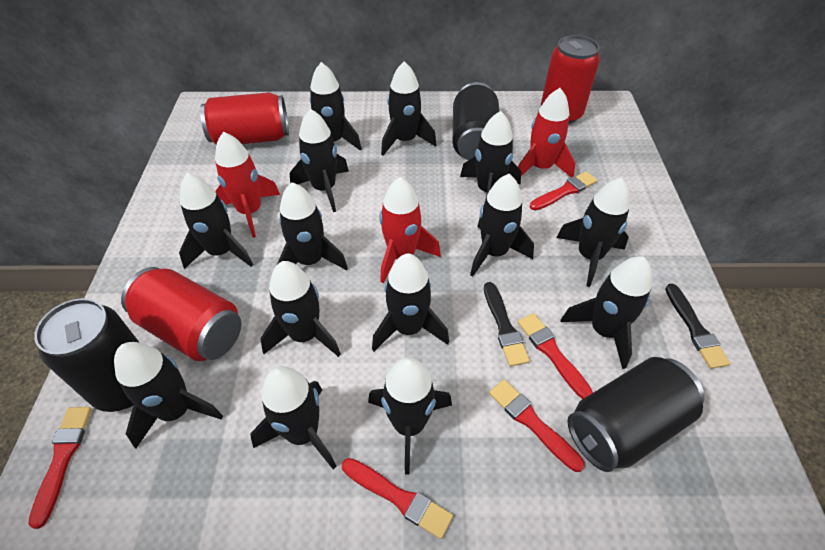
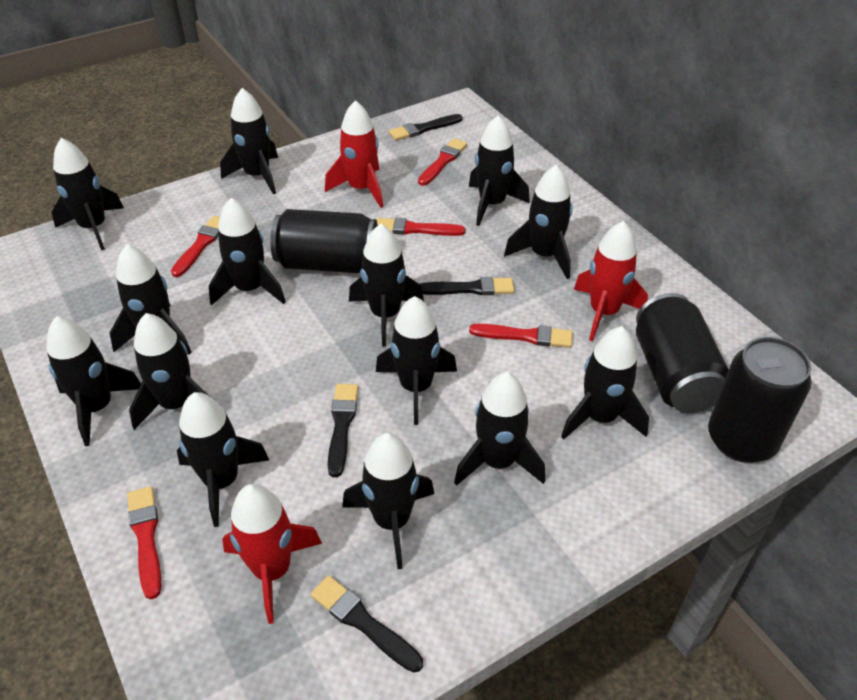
black brush: 2 -> 4
red can: 3 -> 0

